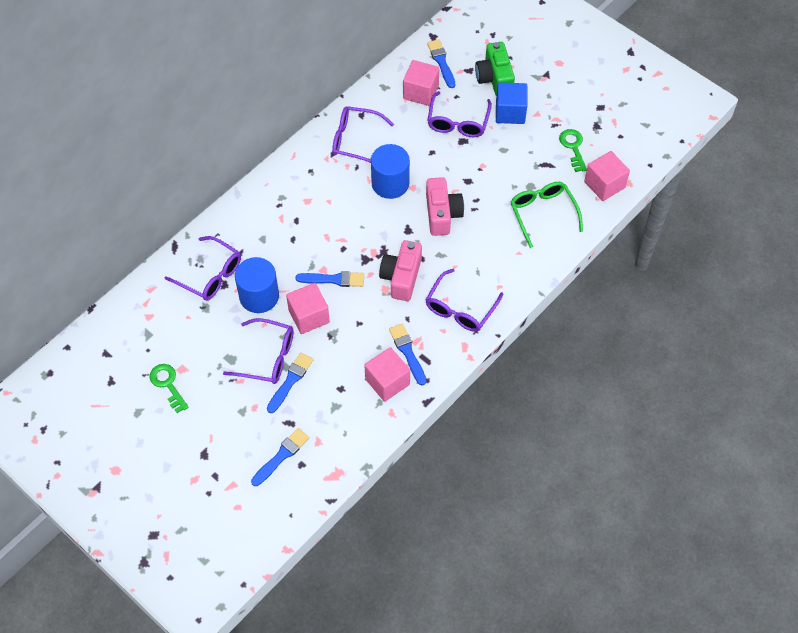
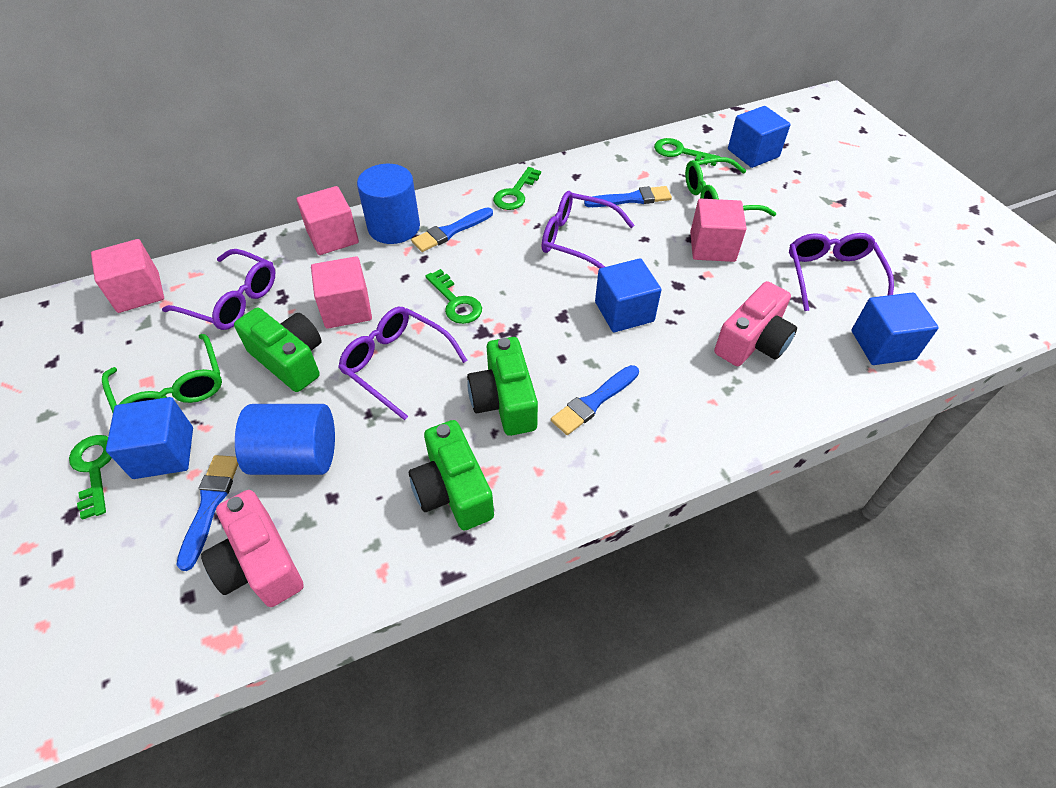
blue brush: 5 -> 4
blue cube: 1 -> 4
green camera: 1 -> 3
green glasses: 1 -> 2
green key: 2 -> 4
purple glasses: 5 -> 4

